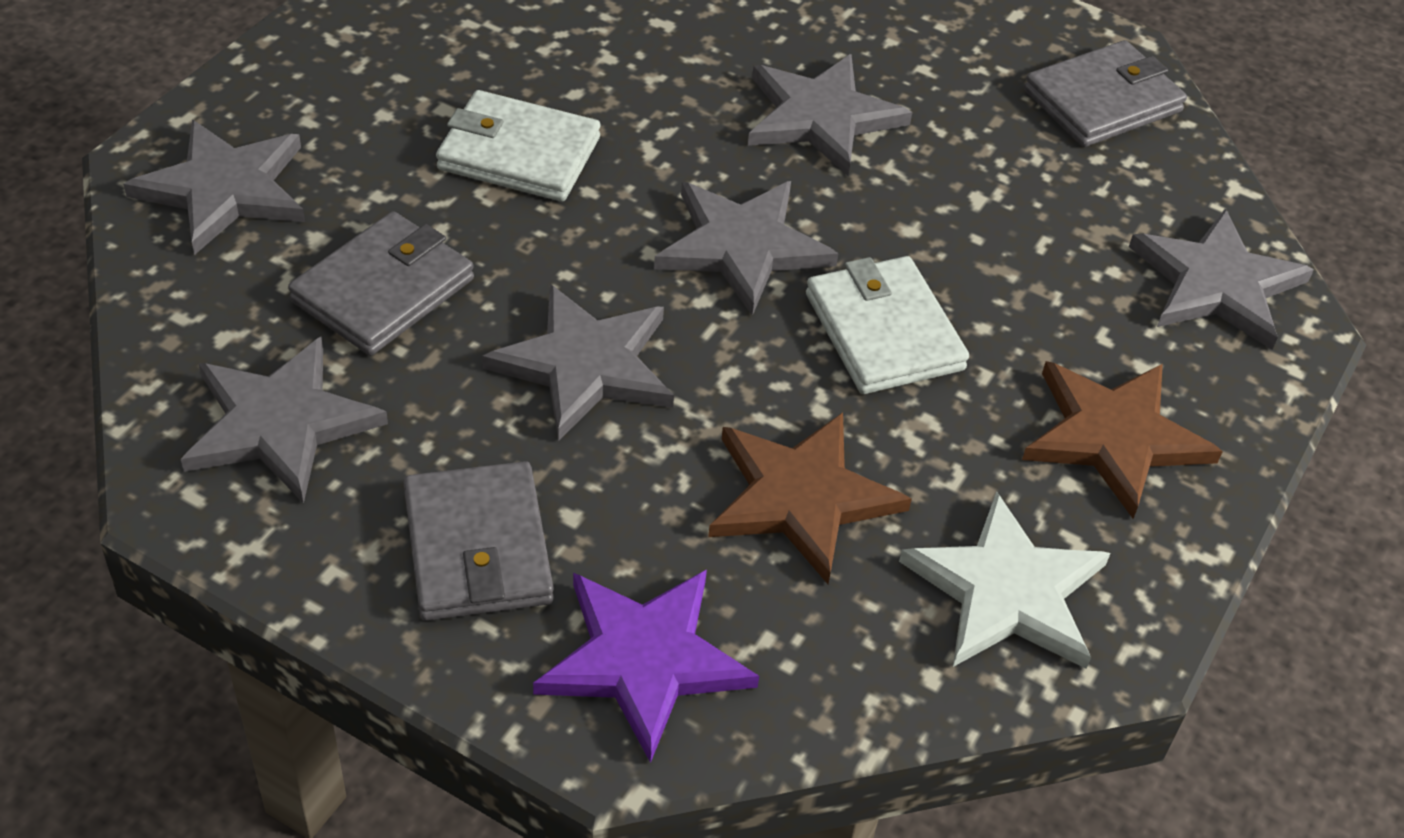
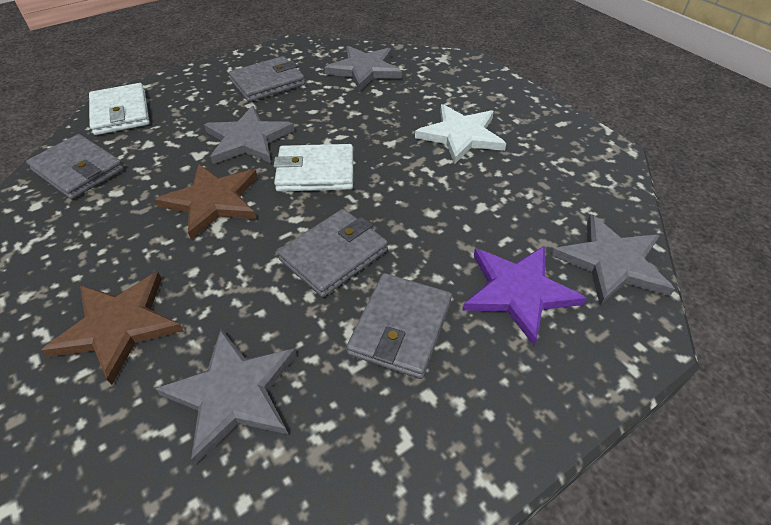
grey star: 6 -> 4
grey wallet: 3 -> 4

